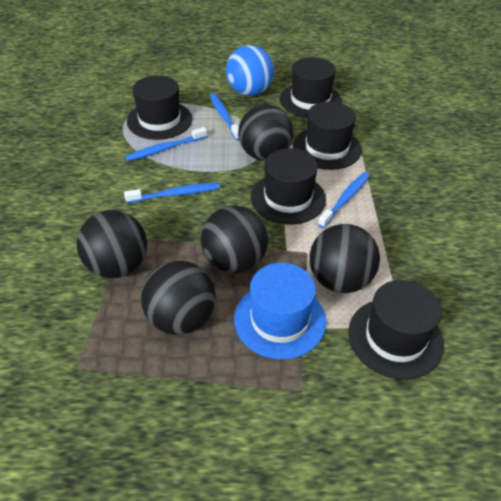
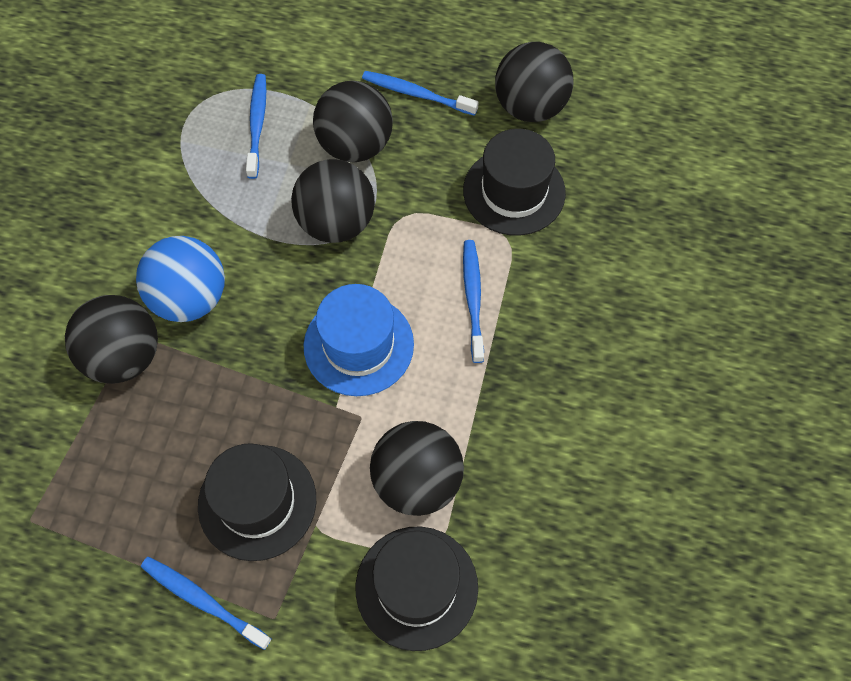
black hat: 5 -> 3

